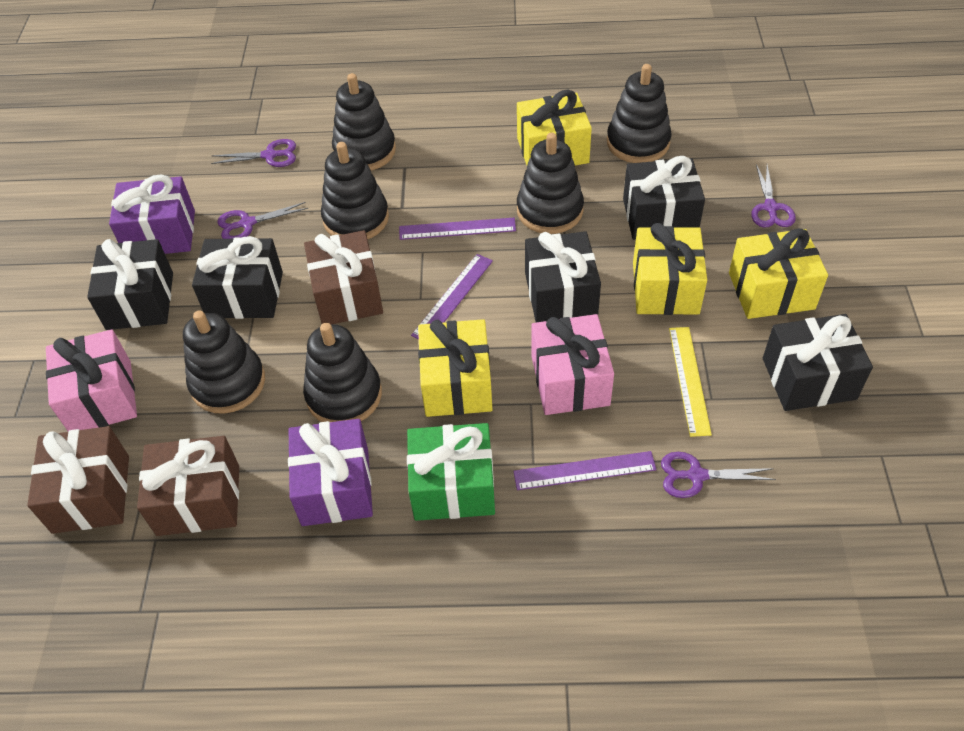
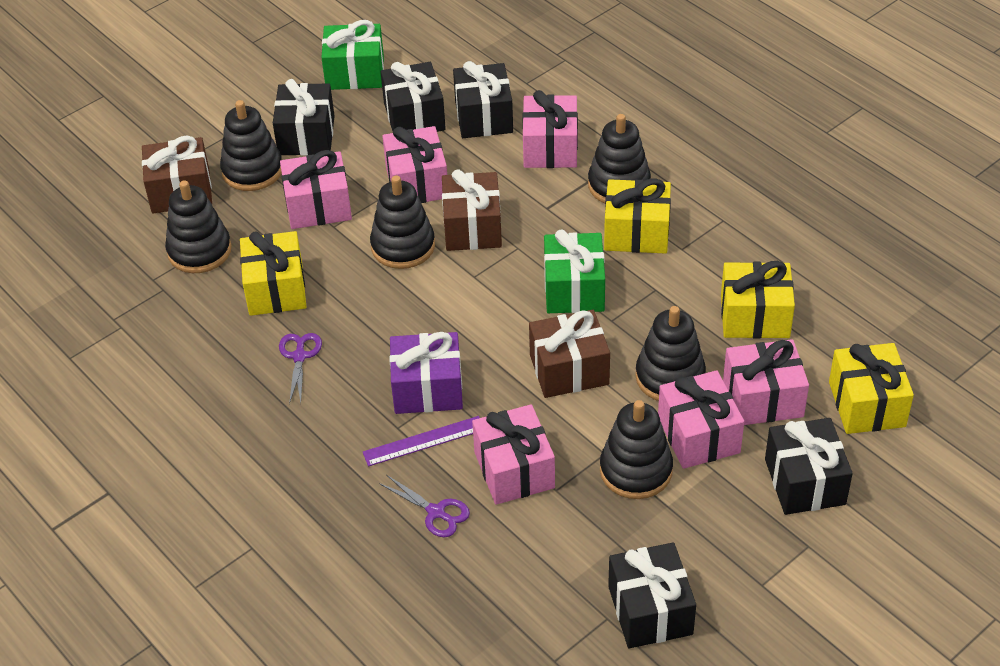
green gift: 1 -> 2
pink gift: 2 -> 6
purple gift: 2 -> 1
purple ruler: 3 -> 1
purple scissors: 4 -> 2
yellow ruler: 1 -> 0

